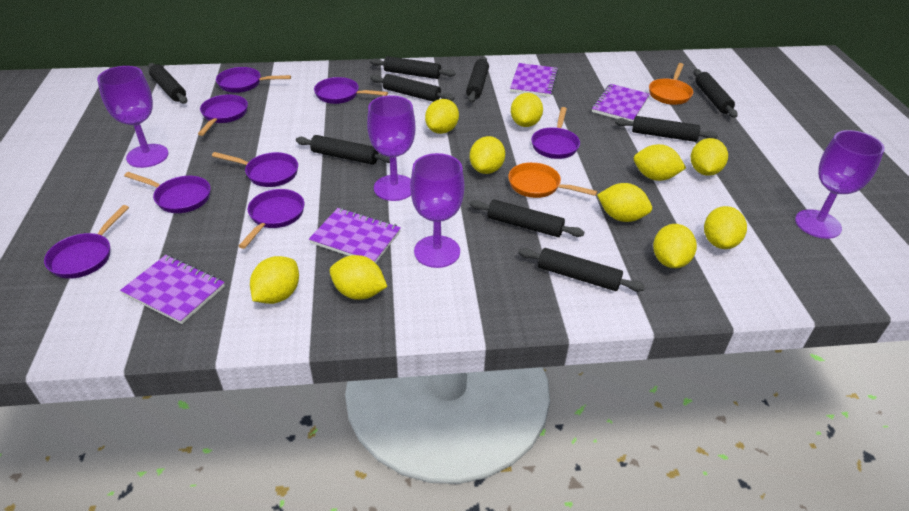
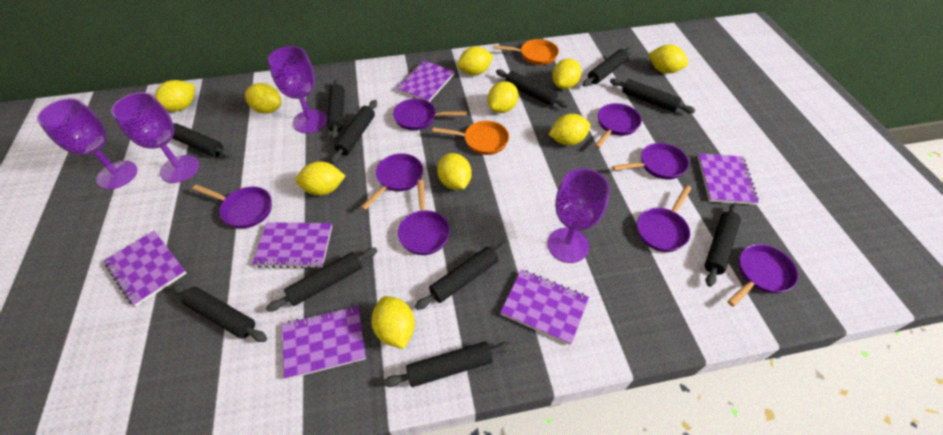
black rolling pin: 9 -> 11
purple notebook: 4 -> 6

